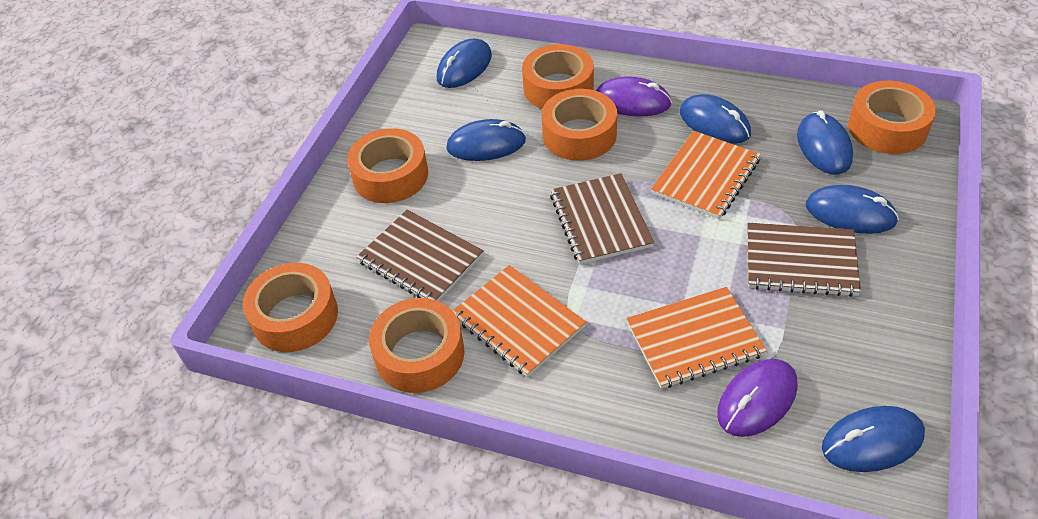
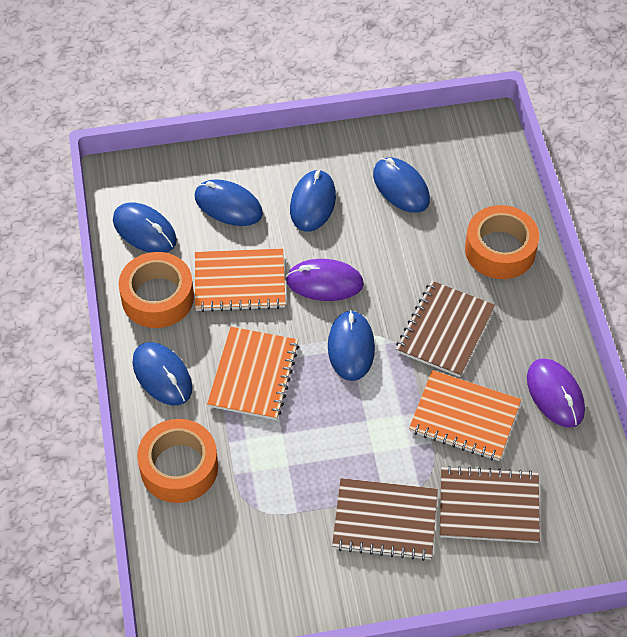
orange tape: 6 -> 3

